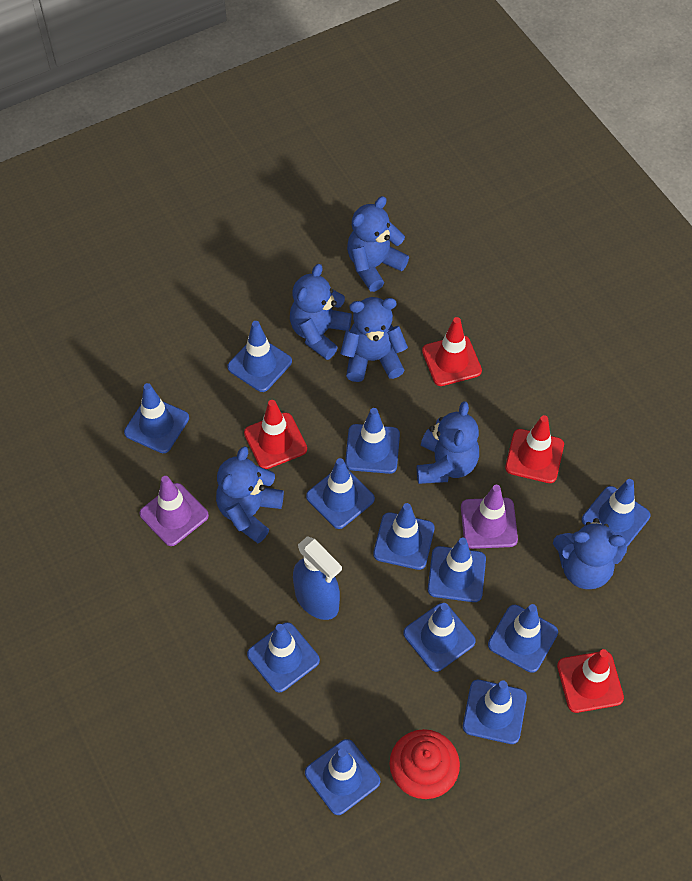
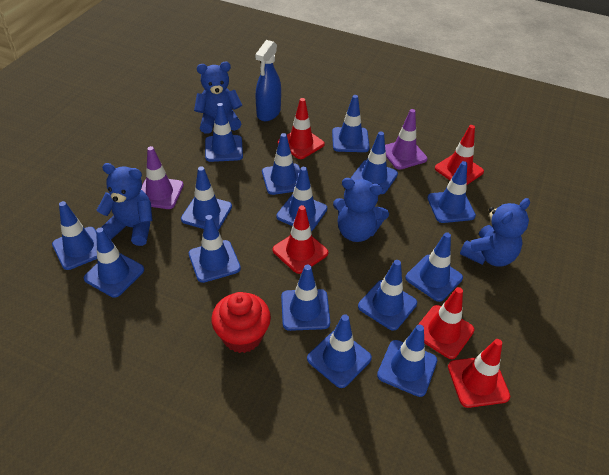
blue teddy bear: 6 -> 4
blue traffic cone: 12 -> 15
red traffic cone: 4 -> 5

